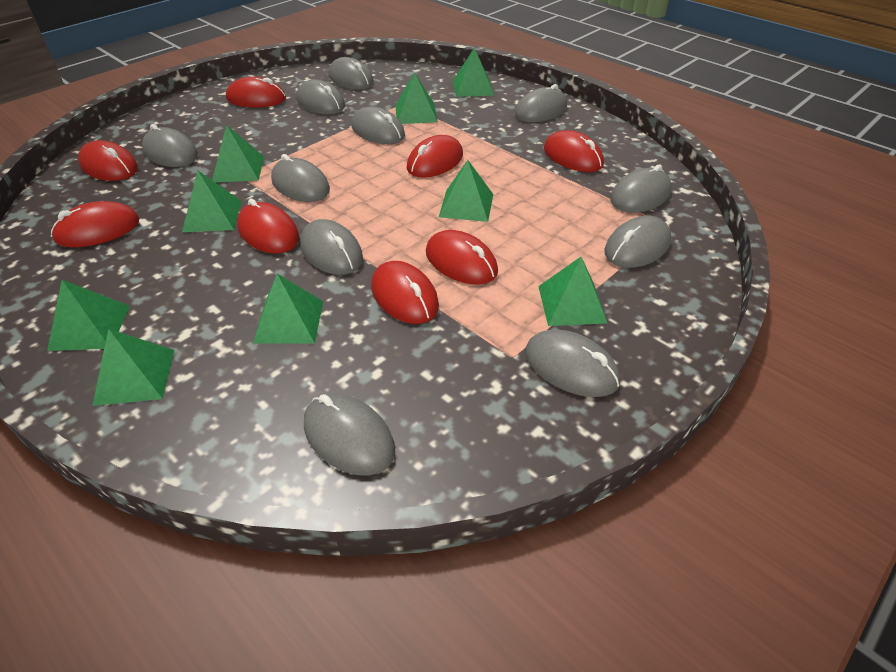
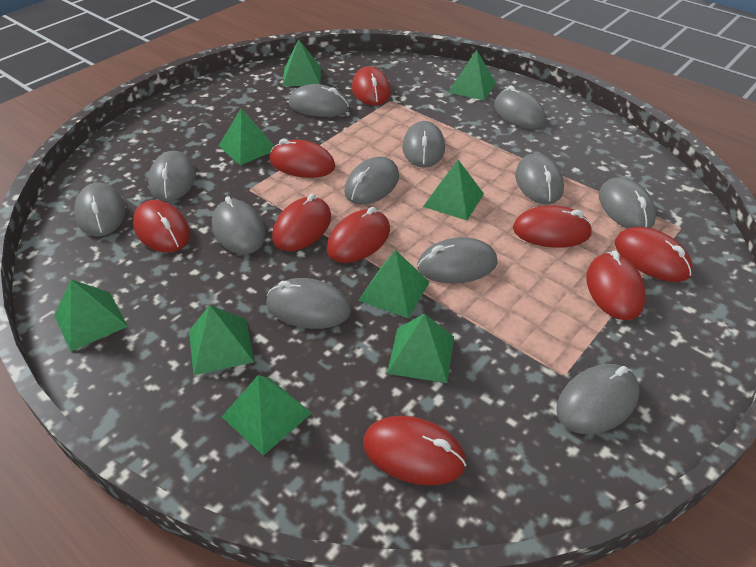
grey mouse: 11 -> 12
red mouse: 8 -> 9

